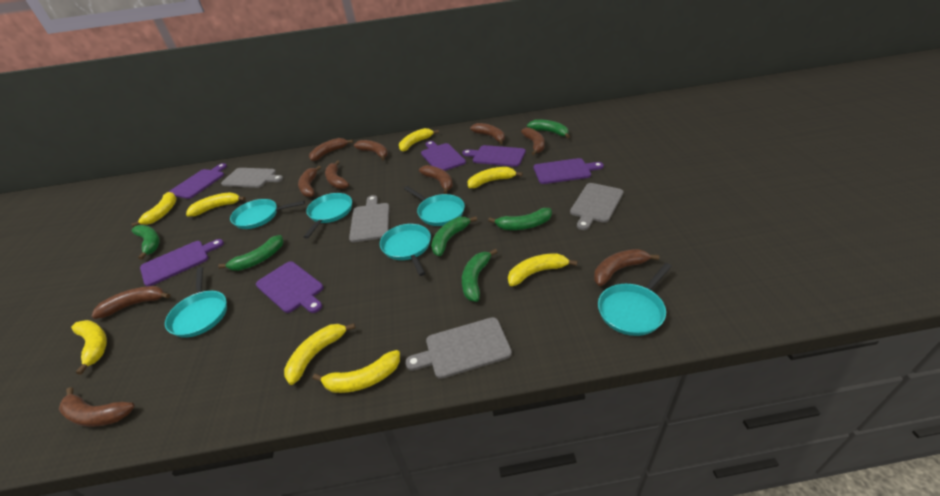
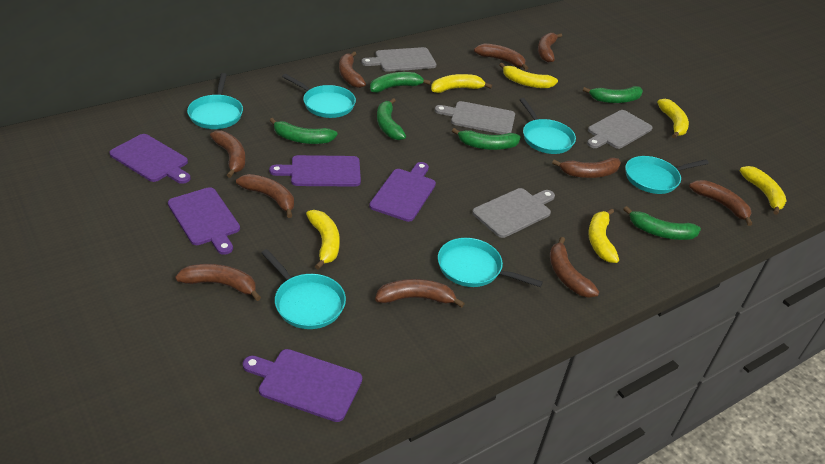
purple cutting board: 6 -> 5
yellow banana: 8 -> 6

